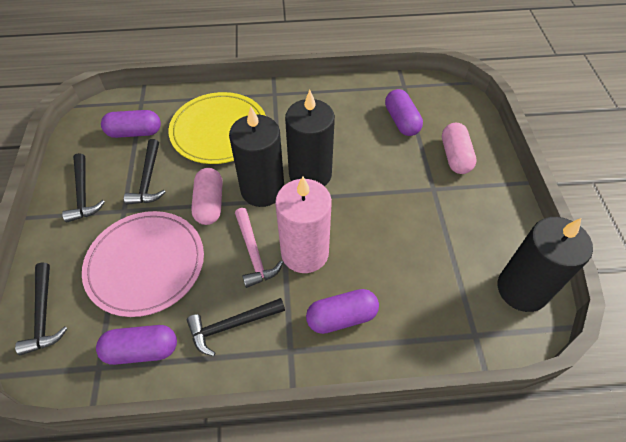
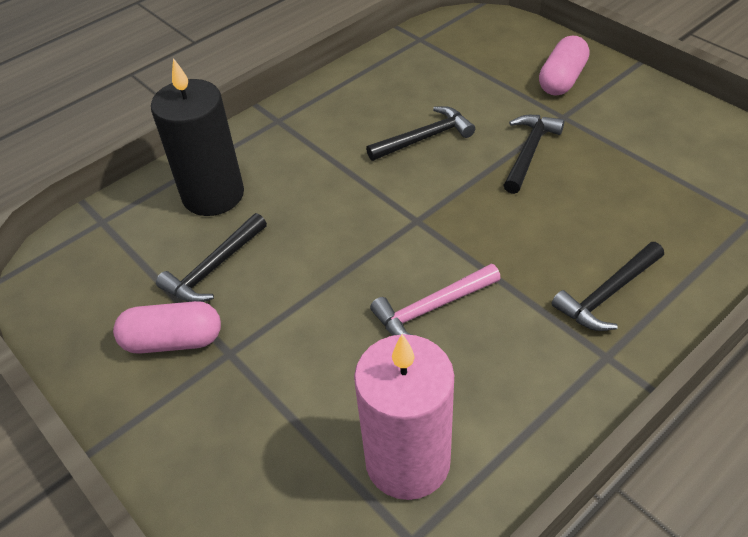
black candle: 3 -> 1
pink plate: 1 -> 0
purple capsule: 4 -> 0
yellow plate: 1 -> 0

